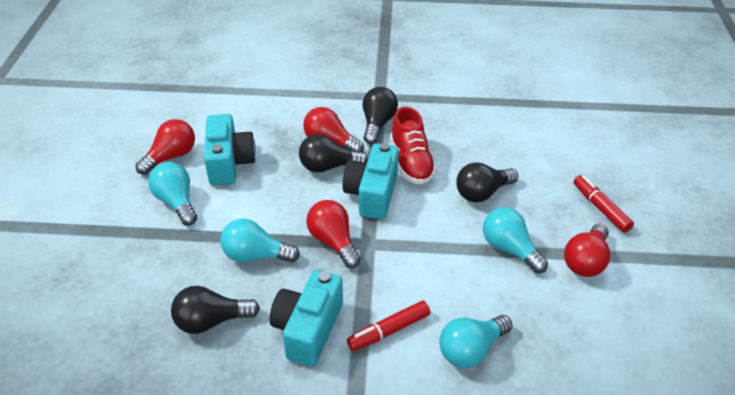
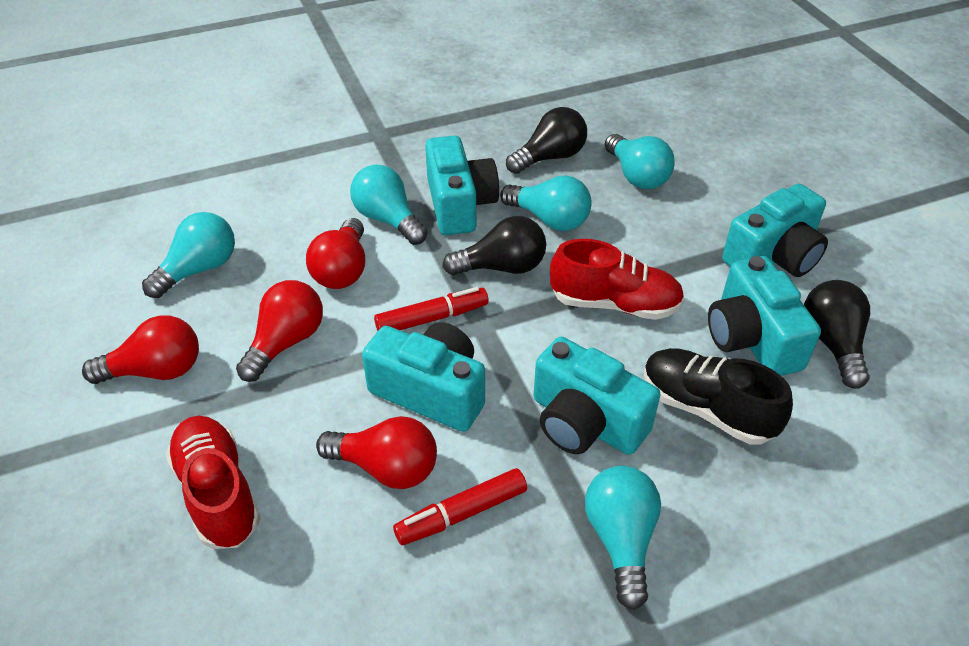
black light bulb: 4 -> 3
black shoe: 0 -> 1
red shoe: 1 -> 2
turquoise camera: 3 -> 5
turquoise light bulb: 4 -> 5

